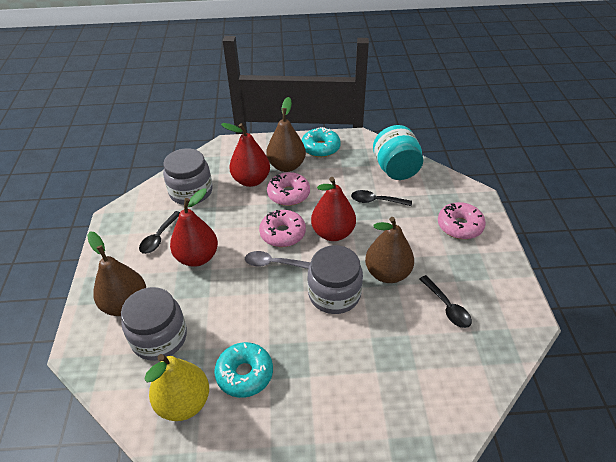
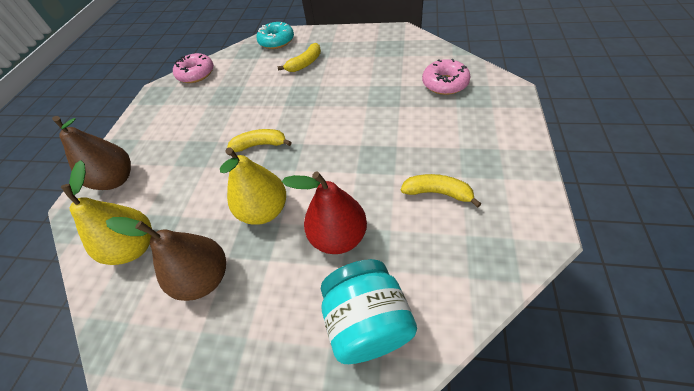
black spoon: 3 -> 0
brown pear: 3 -> 2
grey jar: 3 -> 0
grey spoon: 1 -> 0
pink donut: 3 -> 2
red pear: 3 -> 1
turquoise donut: 2 -> 1
yellow banana: 0 -> 3
yellow pear: 1 -> 2

